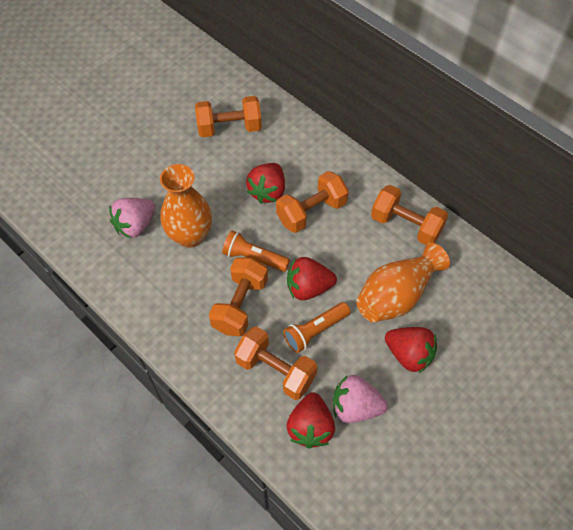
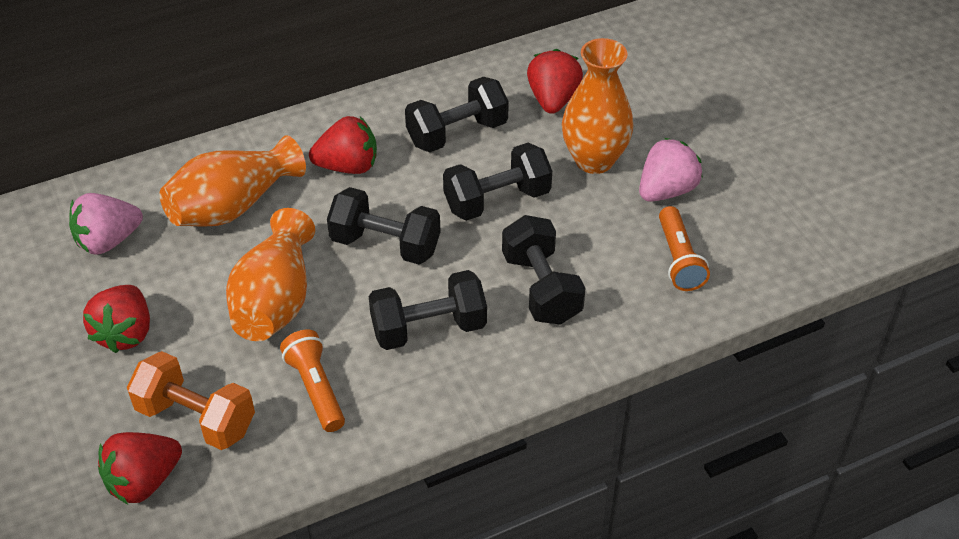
black dumbbell: 0 -> 5
orange dumbbell: 5 -> 1
orange vase: 2 -> 3

